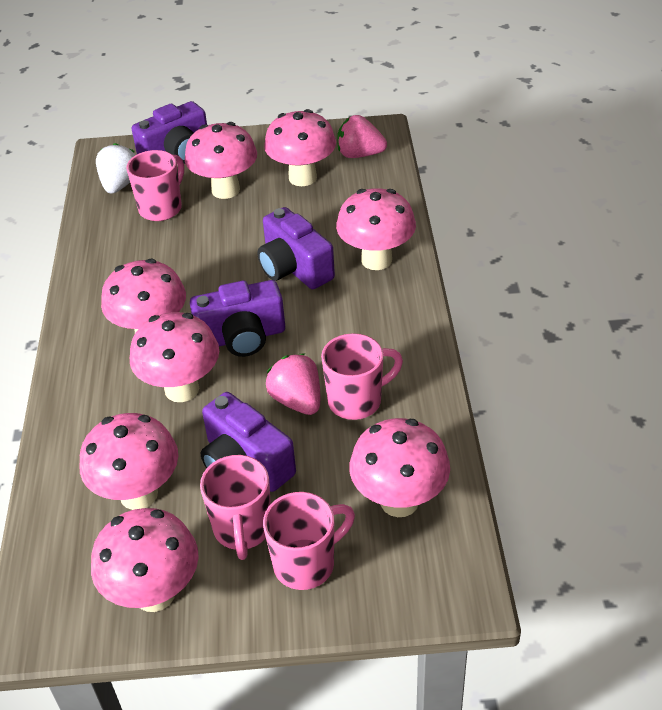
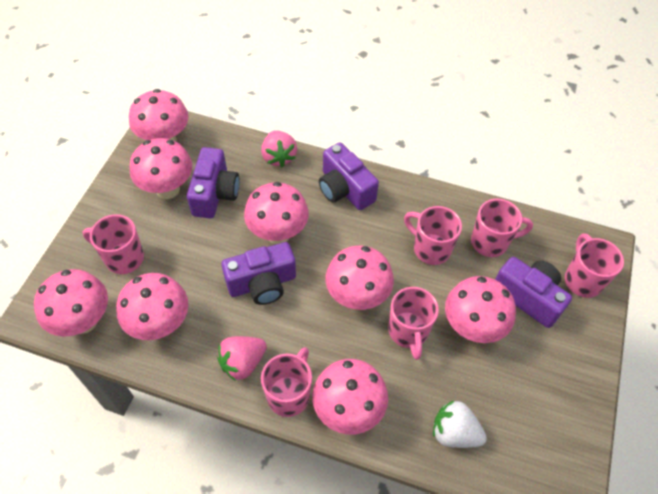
pink mug: 4 -> 6

